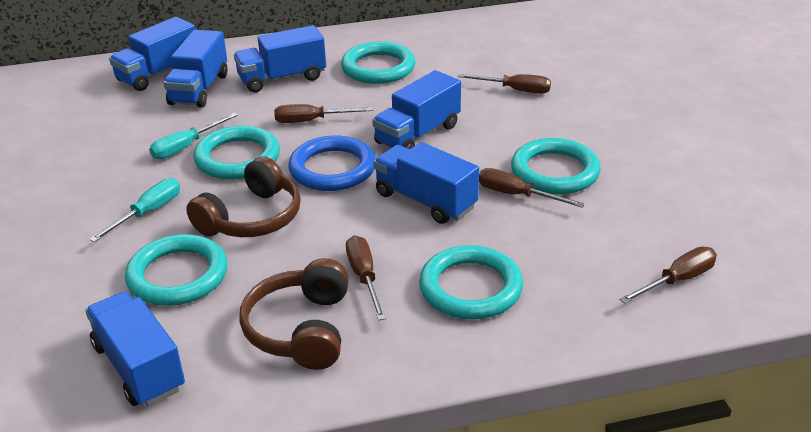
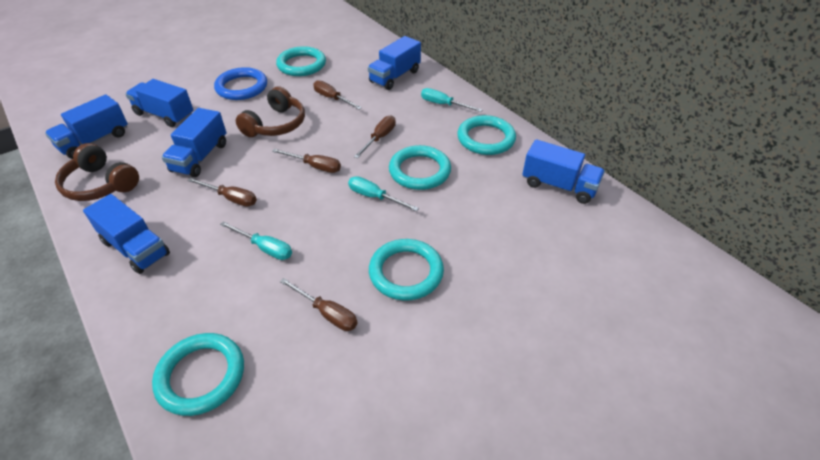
turquoise screwdriver: 2 -> 3

